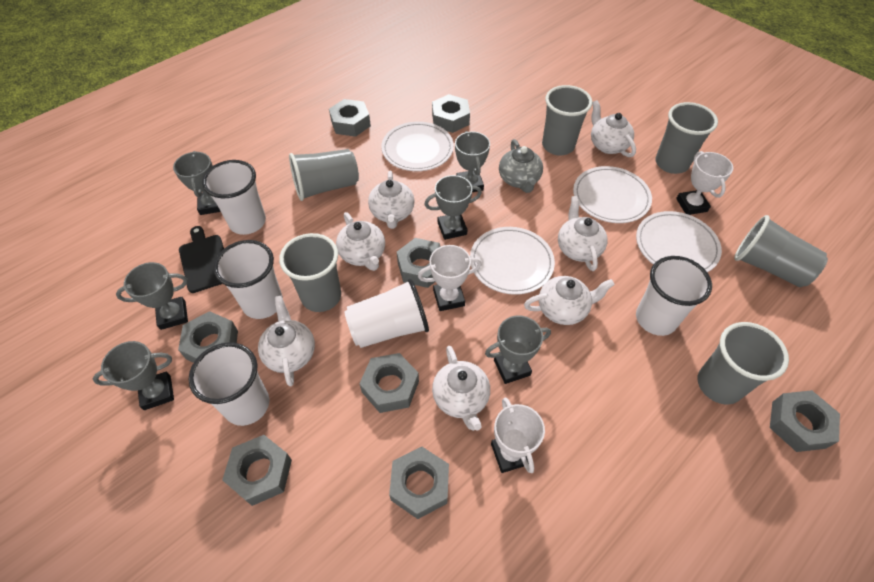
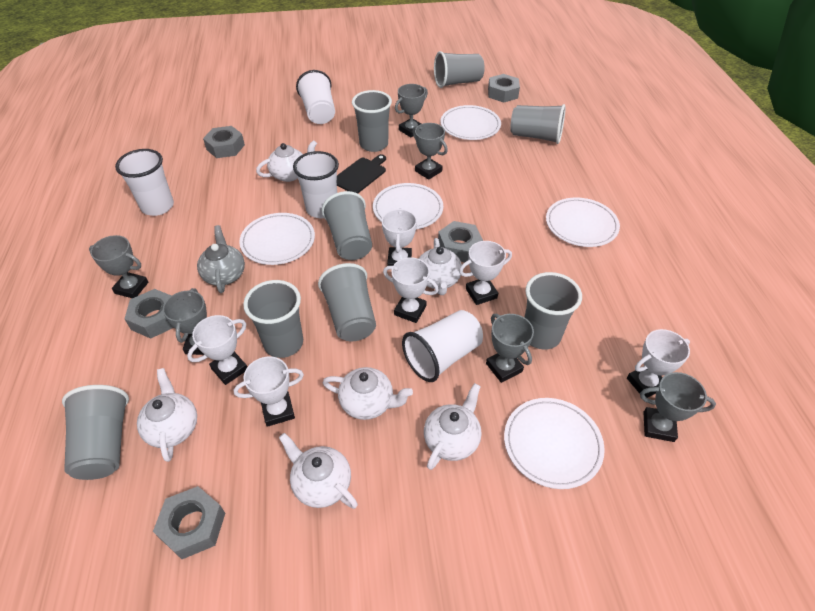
grey cup: 6 -> 8
grey nut: 8 -> 5
white cup: 5 -> 4
white plate: 4 -> 5
white teapot: 7 -> 6
white trophy: 3 -> 6

